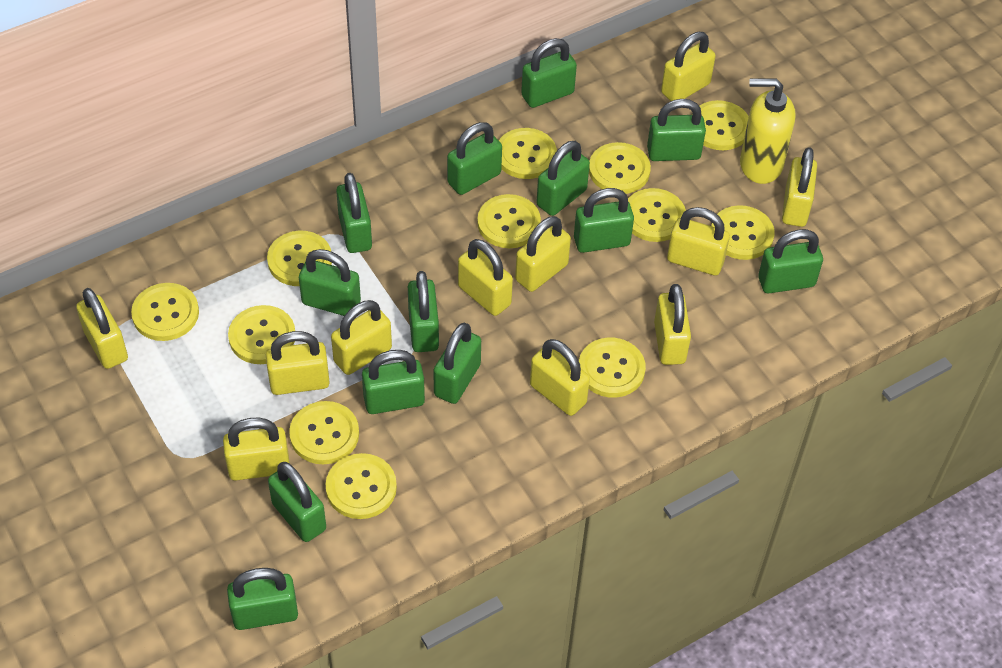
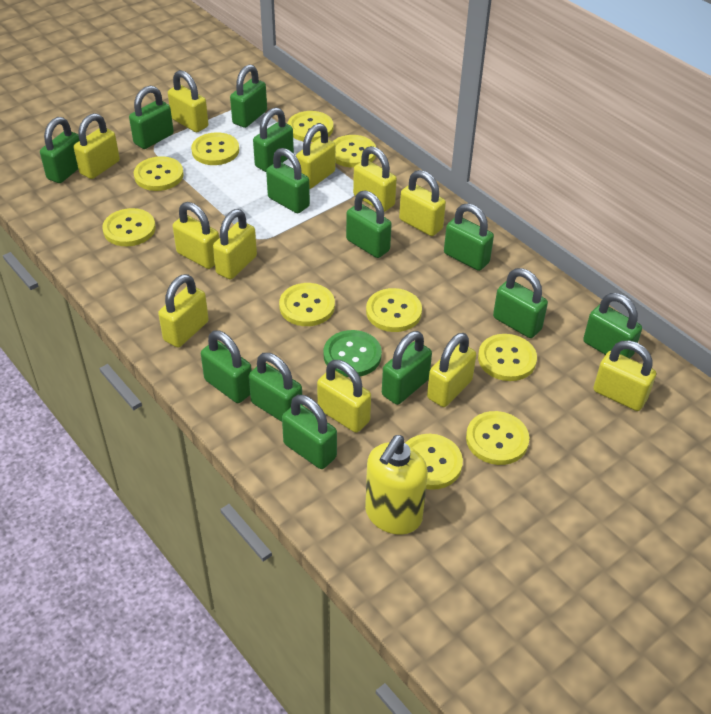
green button: 0 -> 1
yellow button: 12 -> 10

